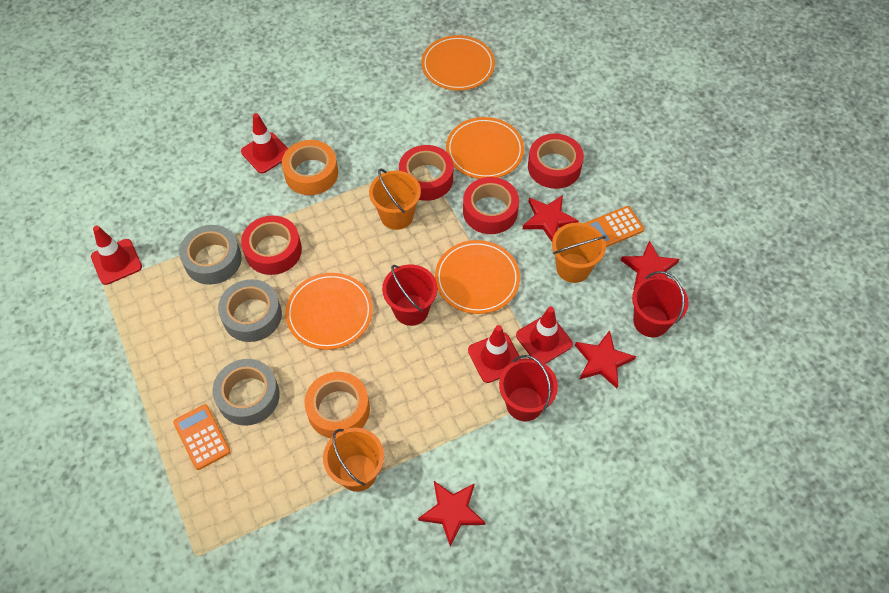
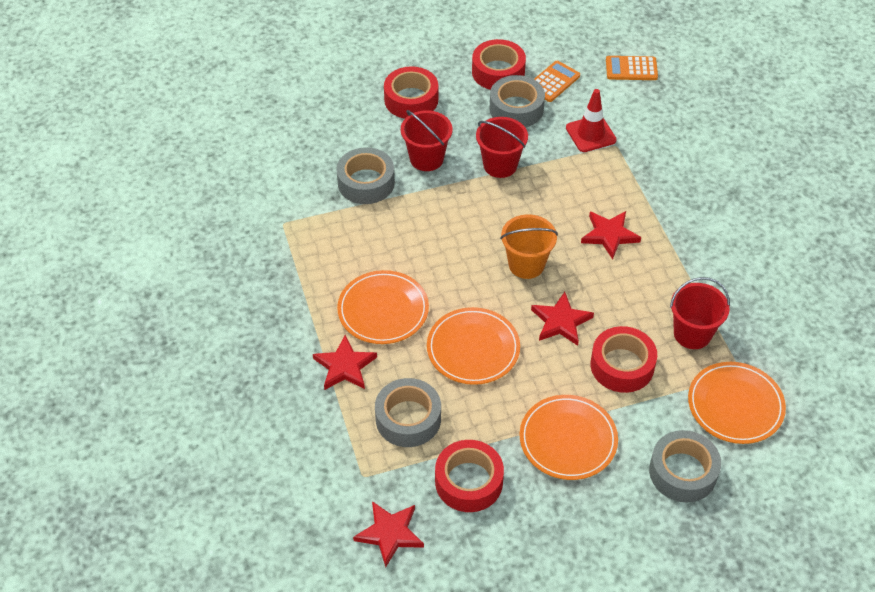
grey tape: 3 -> 4
orange bucket: 3 -> 1
orange tape: 2 -> 0
red traffic cone: 4 -> 1

